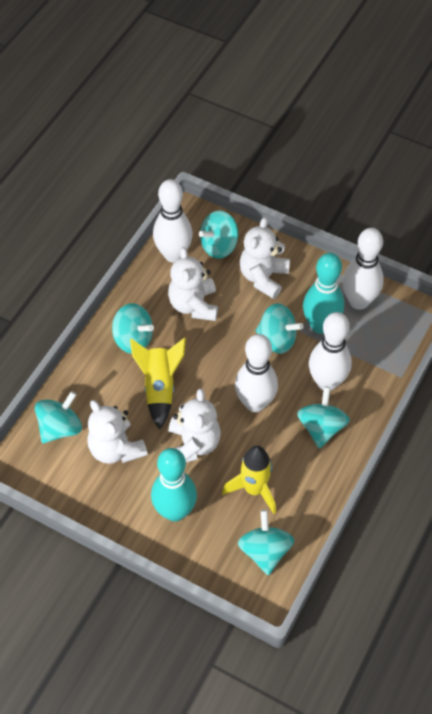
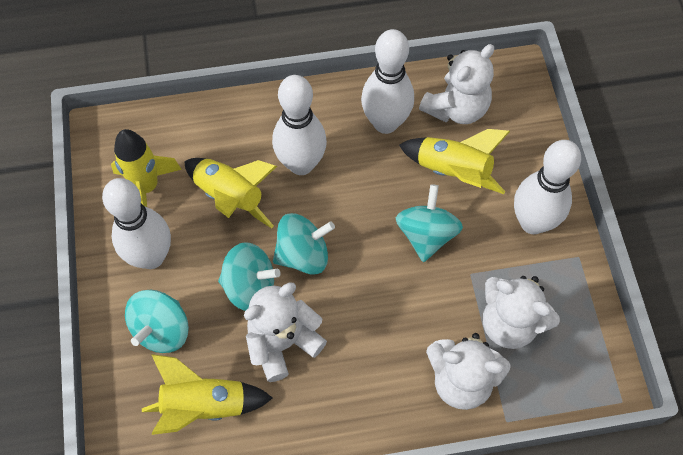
turquoise bowling pin: 2 -> 0
turquoise spinning top: 6 -> 4
yellow rocket: 2 -> 4

